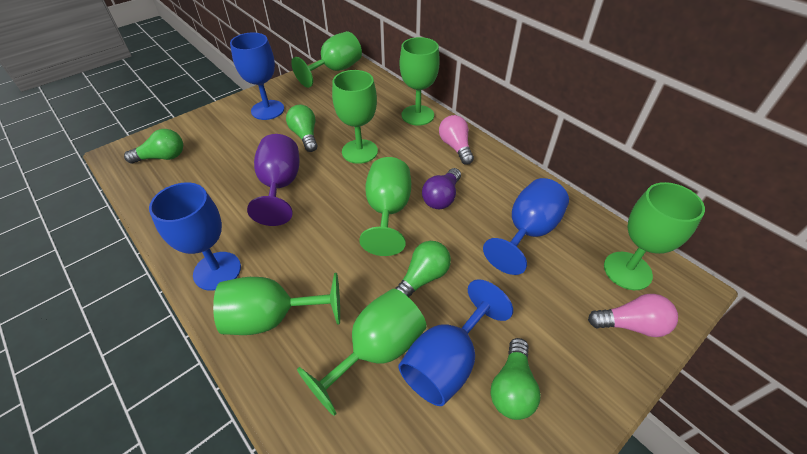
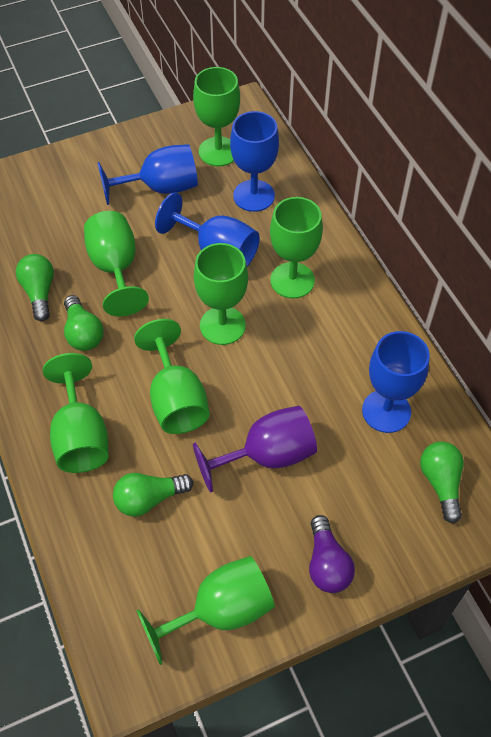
pink light bulb: 2 -> 0

